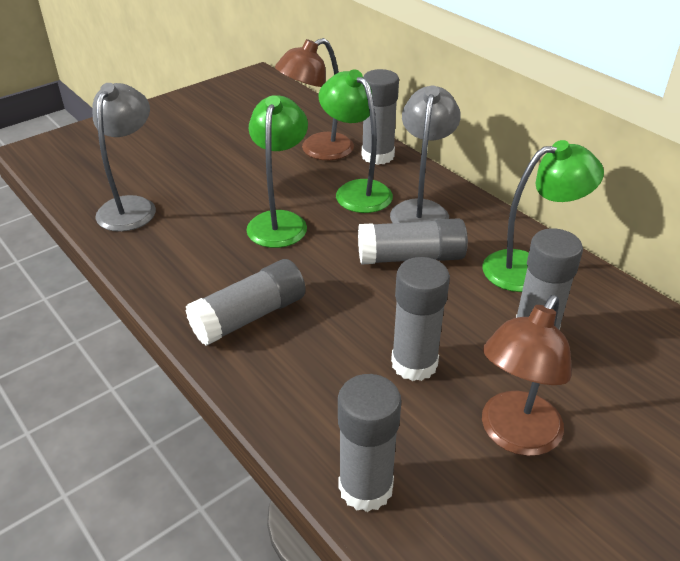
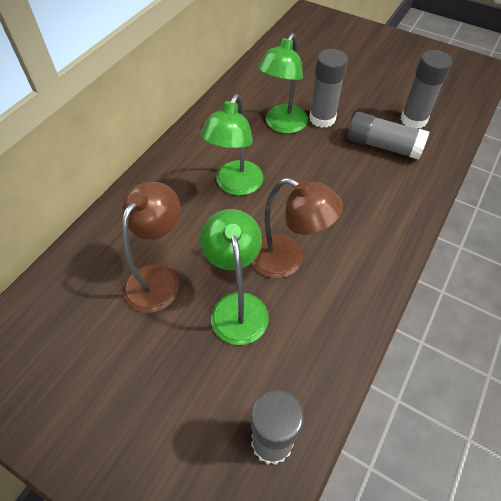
grey glue stick: 6 -> 4
grey lamp: 2 -> 0

